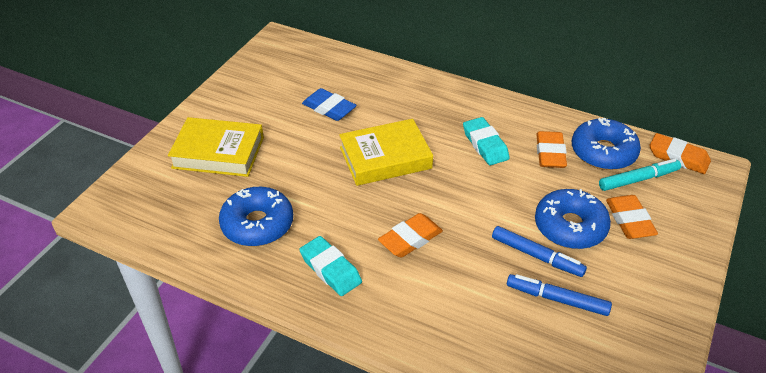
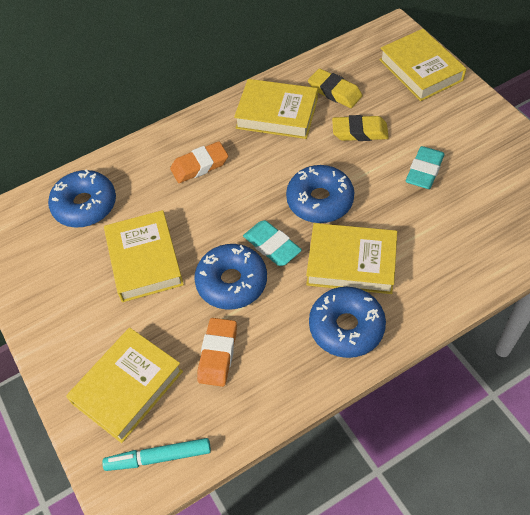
blue donut: 3 -> 4
blue eraser: 1 -> 0
blue marker: 2 -> 0
orange eraser: 4 -> 2
yellow book: 2 -> 5
yellow eraser: 0 -> 2

